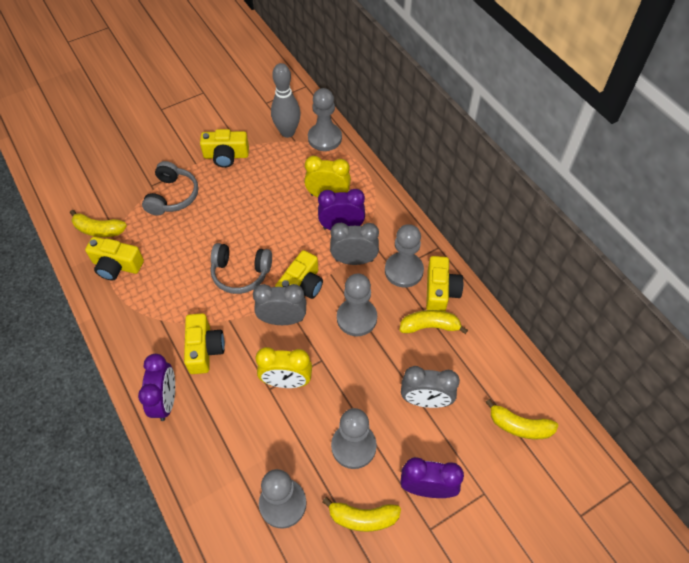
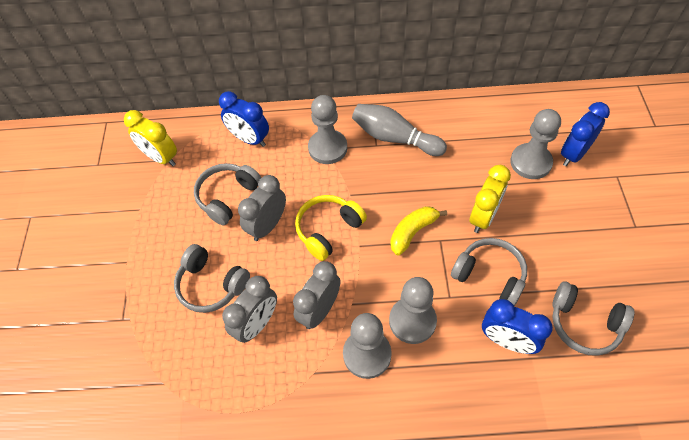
blue clock: 0 -> 3
grey headphones: 2 -> 4
grey pawn: 5 -> 4
purple clock: 3 -> 0
yellow banana: 4 -> 1
yellow camera: 5 -> 0
yellow headphones: 0 -> 1

